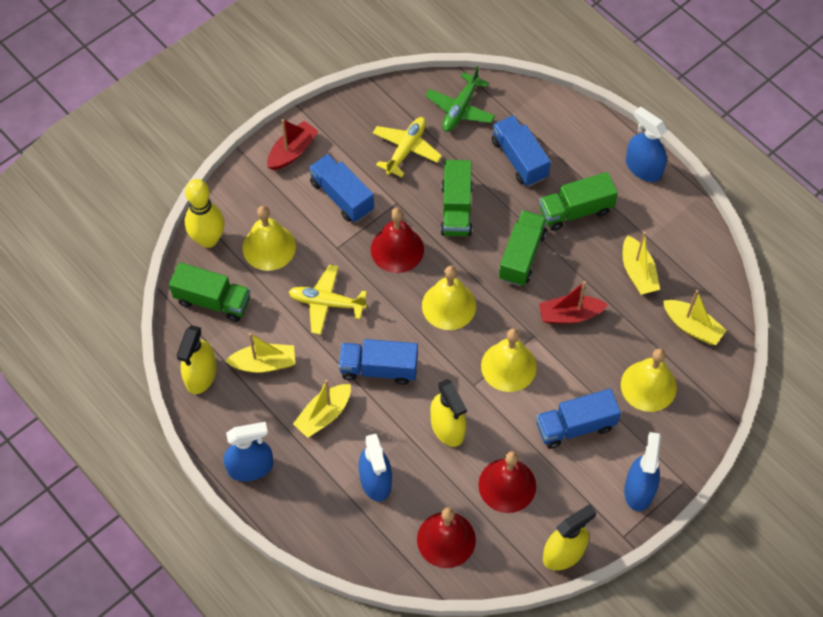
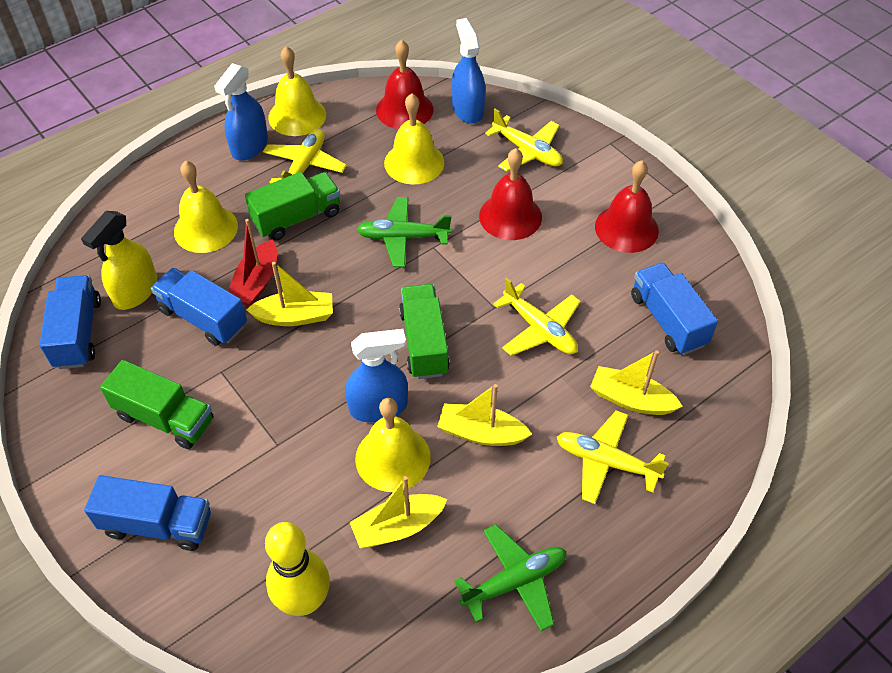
blue spray bottle: 4 -> 3
green plane: 1 -> 2
green truck: 4 -> 3
red boat: 2 -> 1
yellow plane: 2 -> 4
yellow spray bottle: 3 -> 1

